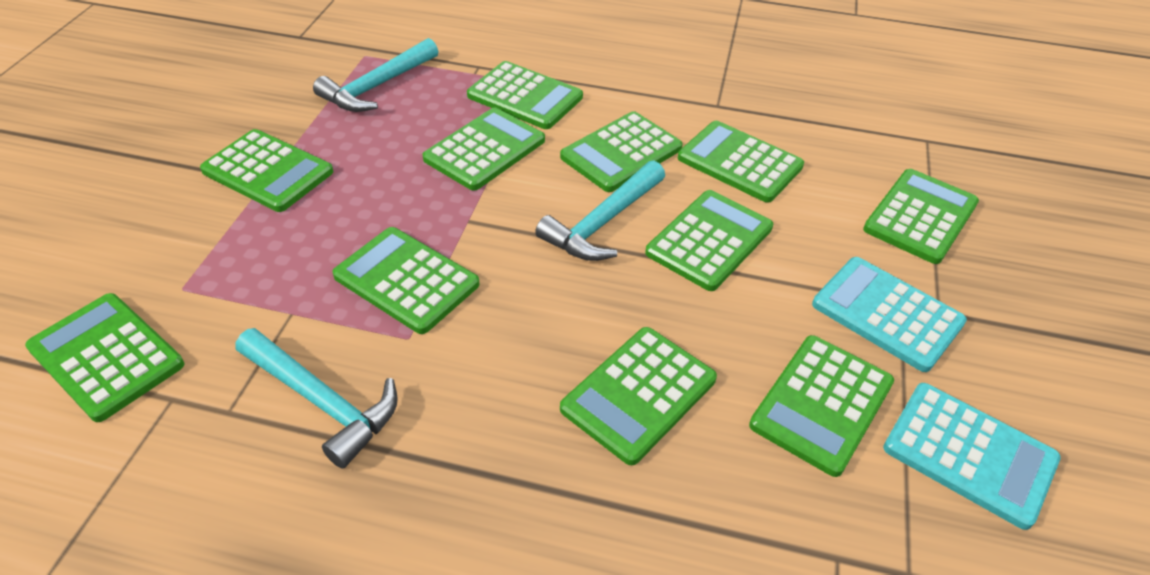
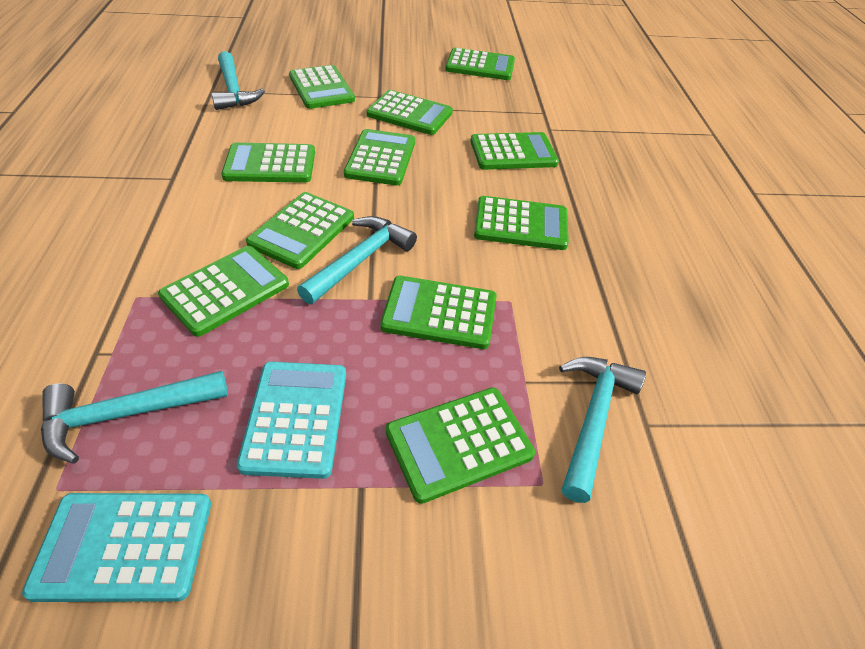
turquoise hammer: 3 -> 4

